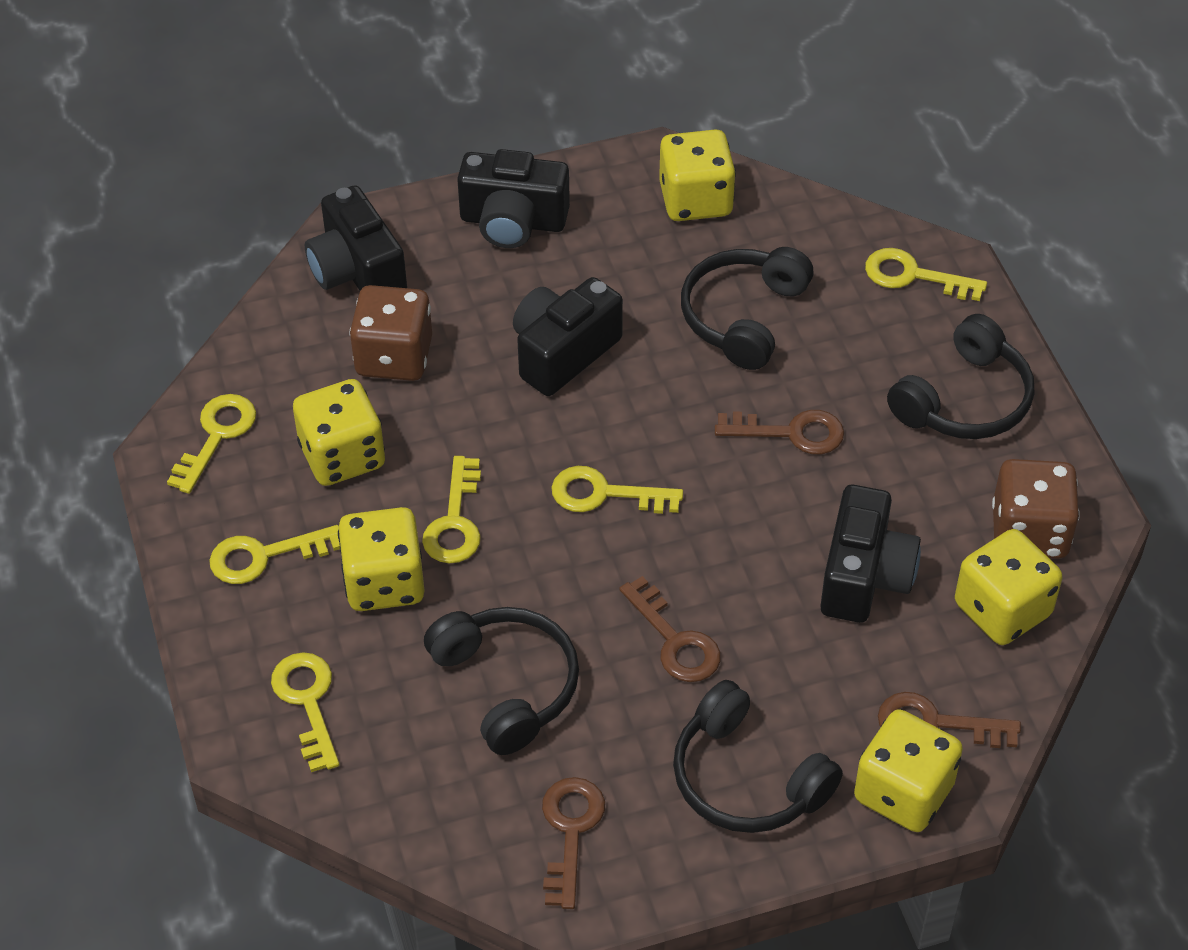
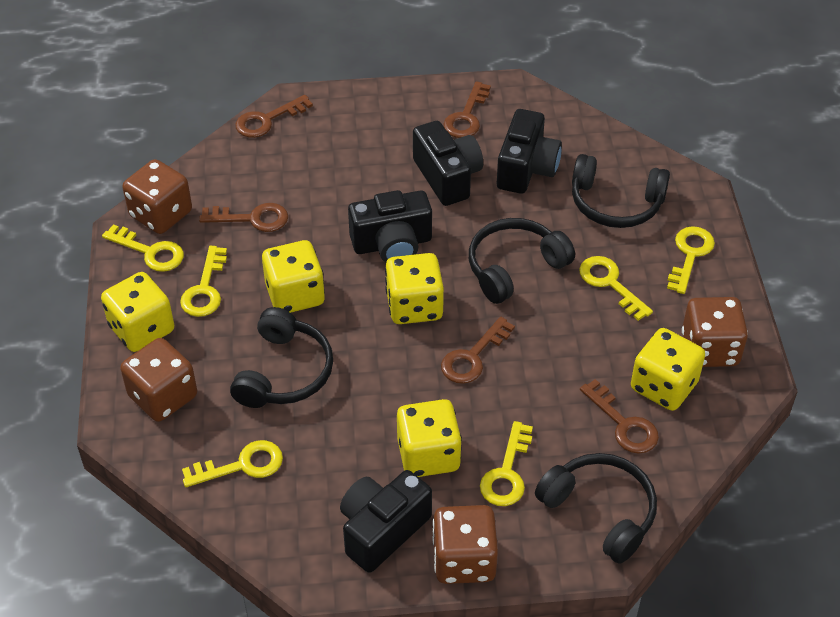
brown dice: 2 -> 4
brown key: 4 -> 5

